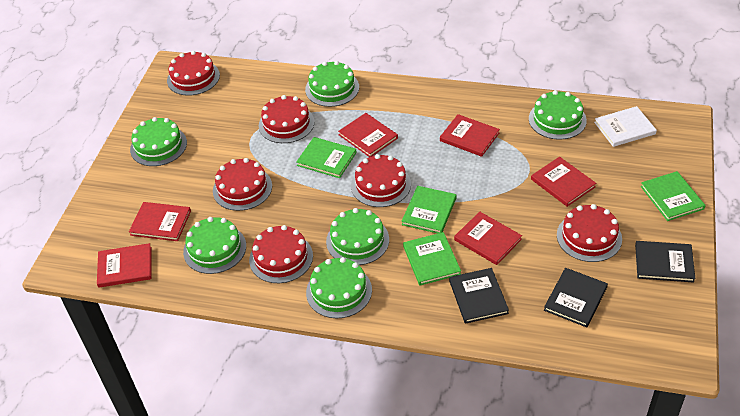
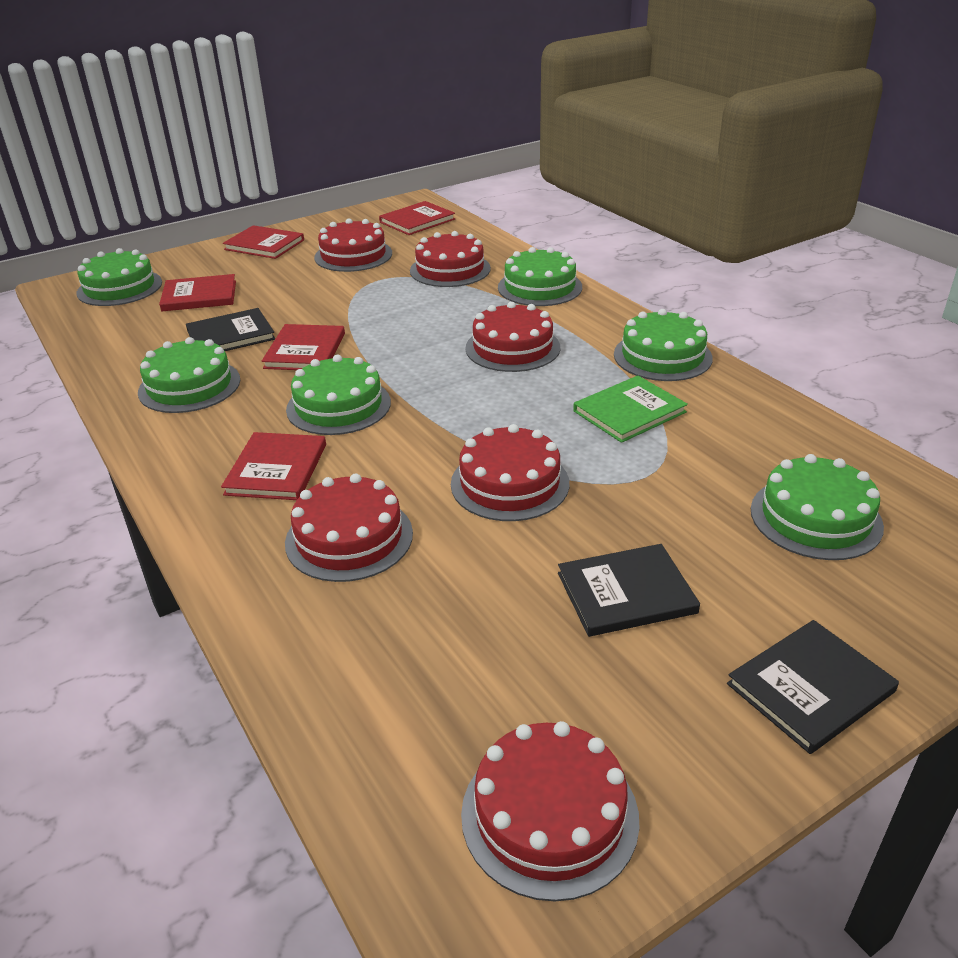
green book: 4 -> 1
red book: 6 -> 5
white book: 1 -> 0

